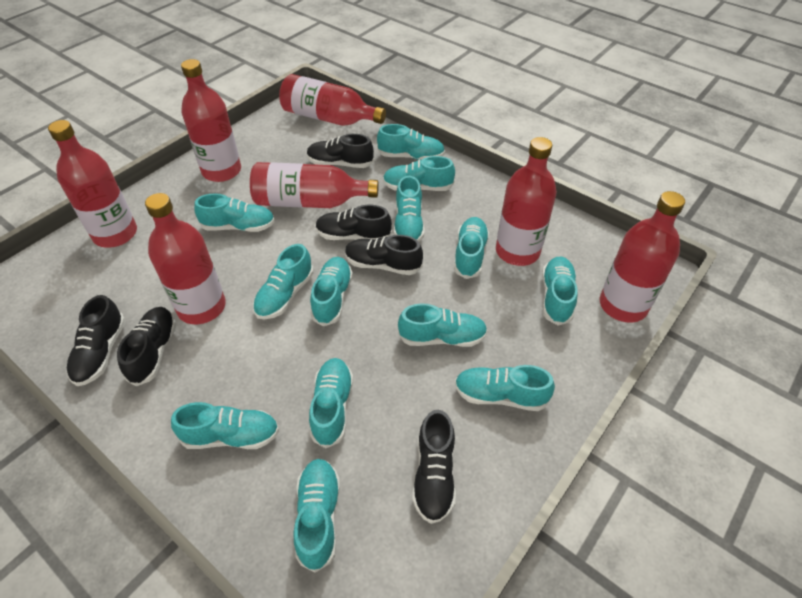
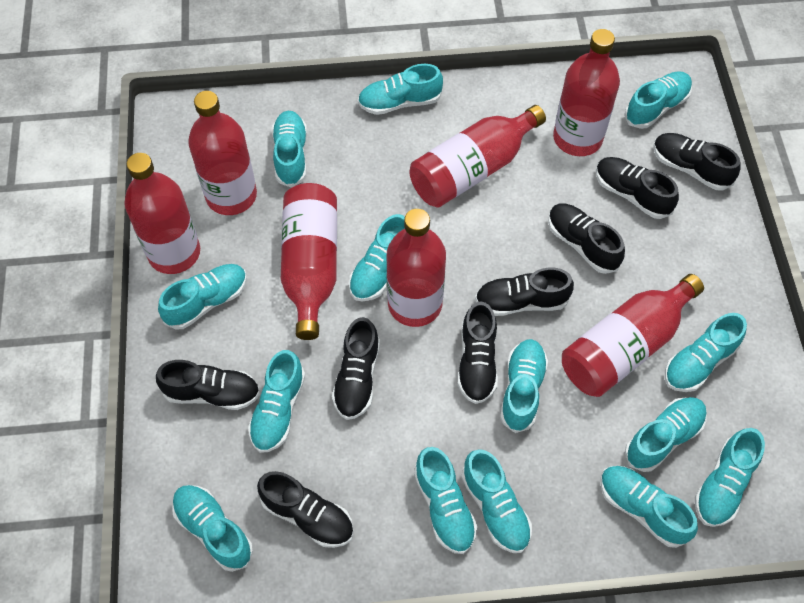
black shoe: 6 -> 8
turquoise shoe: 13 -> 14

